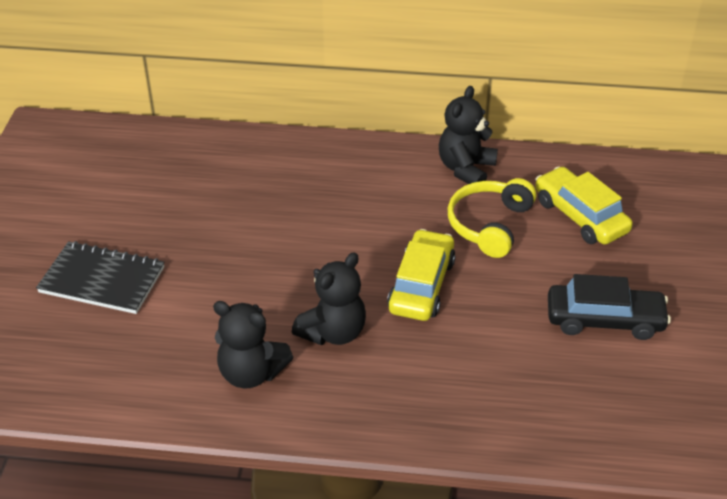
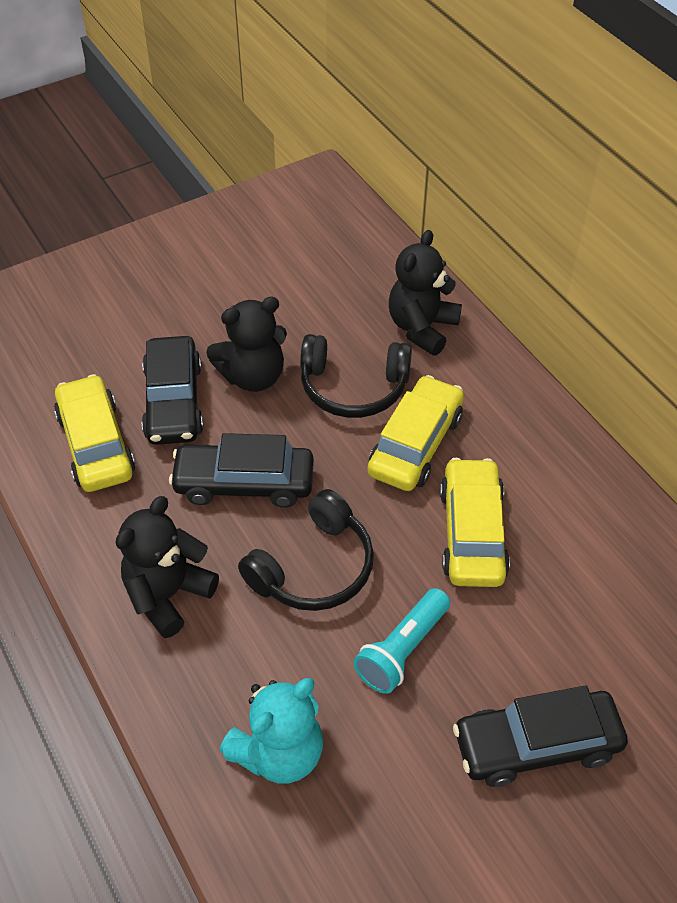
black car: 1 -> 3
black headphones: 0 -> 2
black notebook: 1 -> 0
turquoise flashlight: 0 -> 1
turquoise teddy bear: 0 -> 1
yellow car: 2 -> 3
yellow headphones: 1 -> 0

